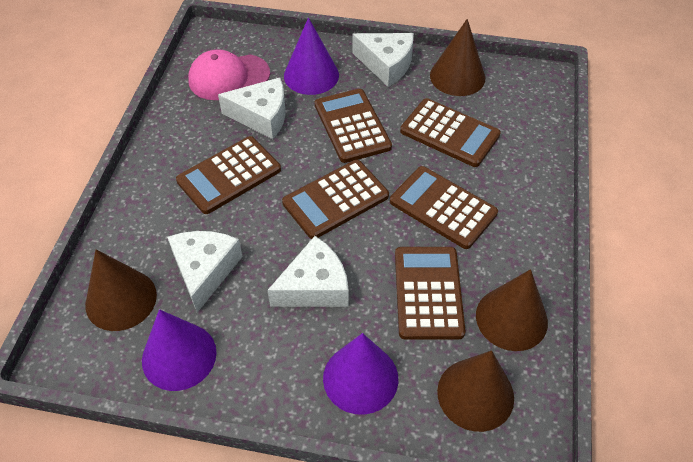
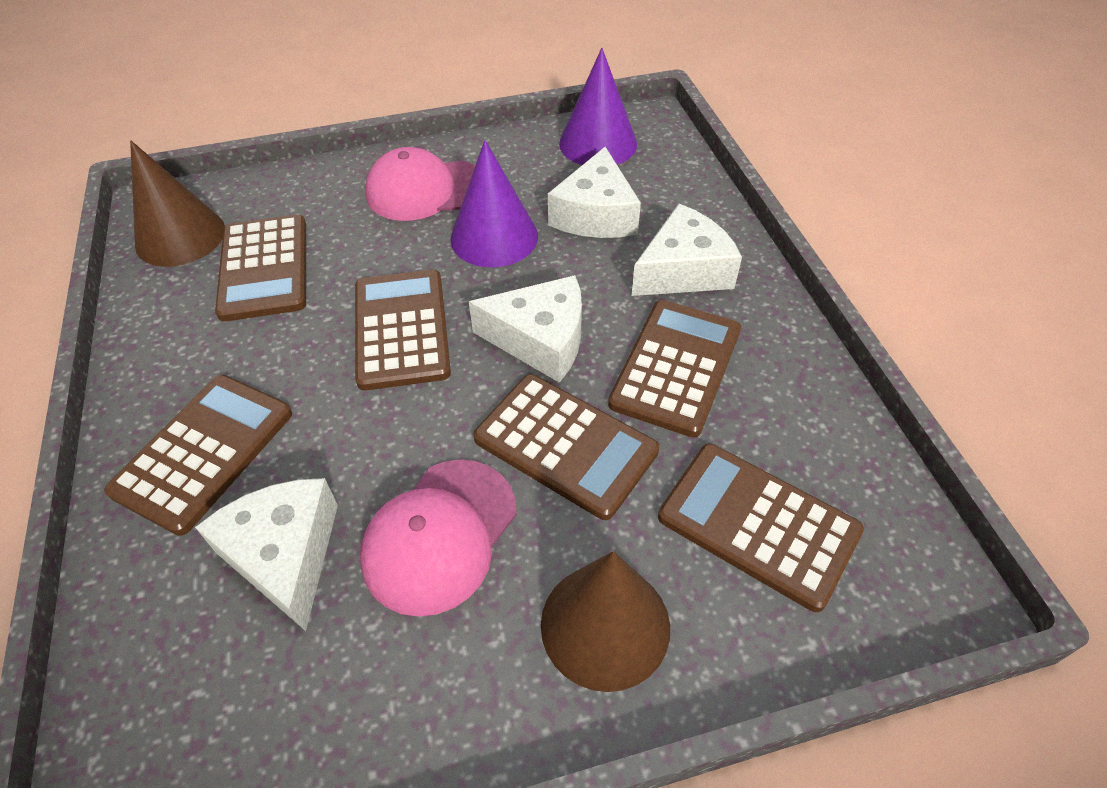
brown cone: 4 -> 2
pink cap: 1 -> 2
purple cone: 3 -> 2

